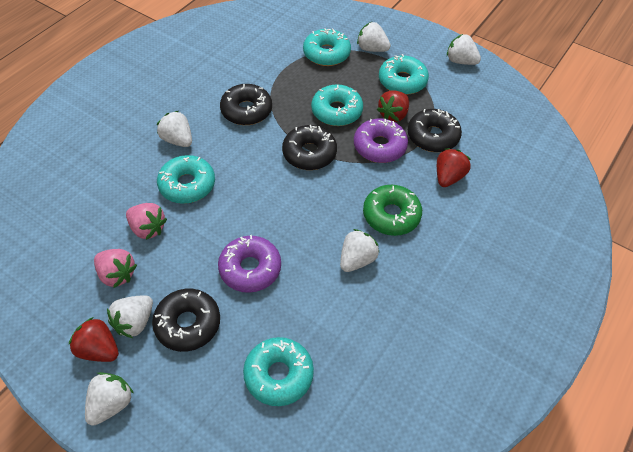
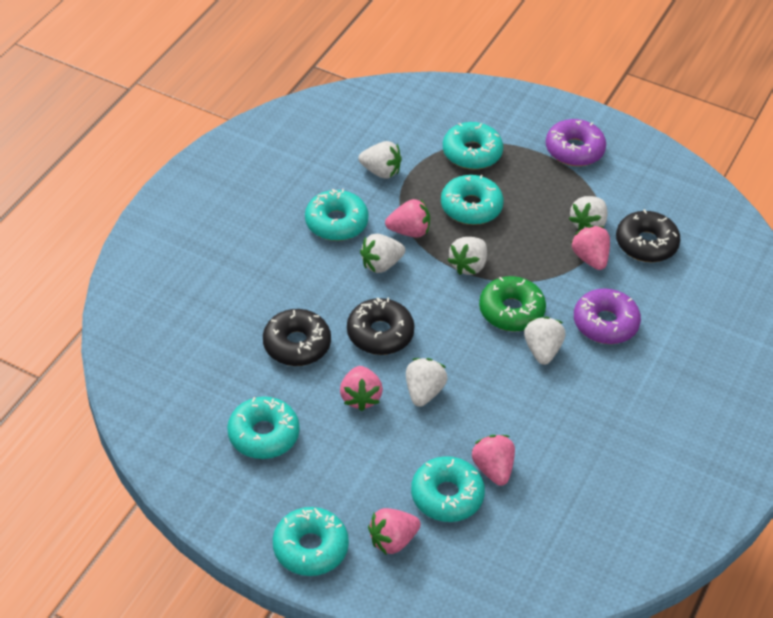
black donut: 4 -> 3
pink strawberry: 2 -> 5
red strawberry: 3 -> 0
turquoise donut: 5 -> 6

